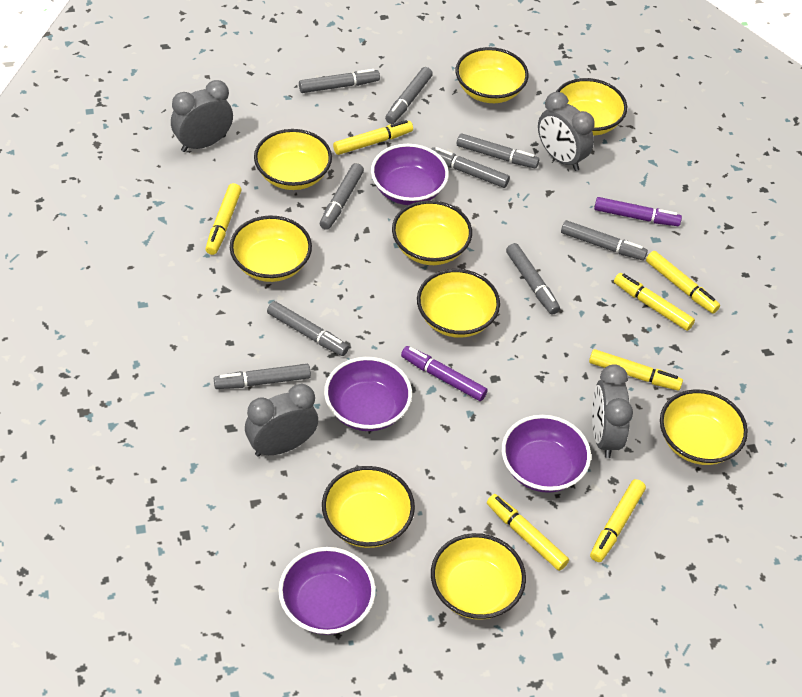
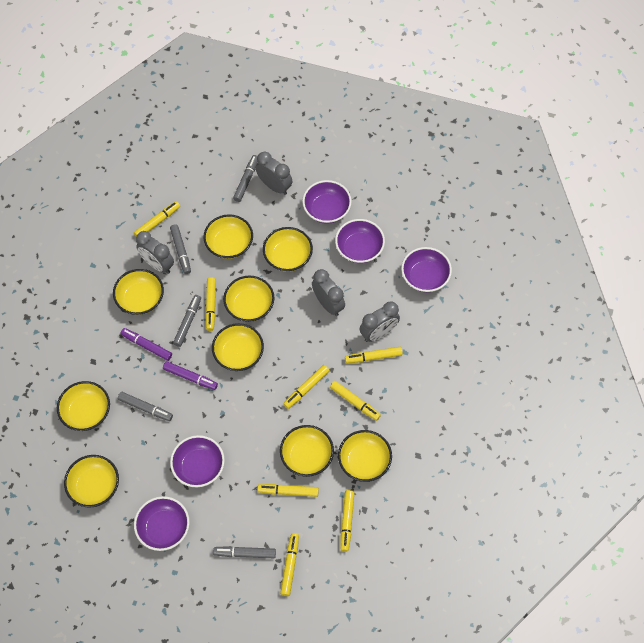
grey marker: 9 -> 5
purple bowl: 4 -> 5
yellow marker: 7 -> 8

